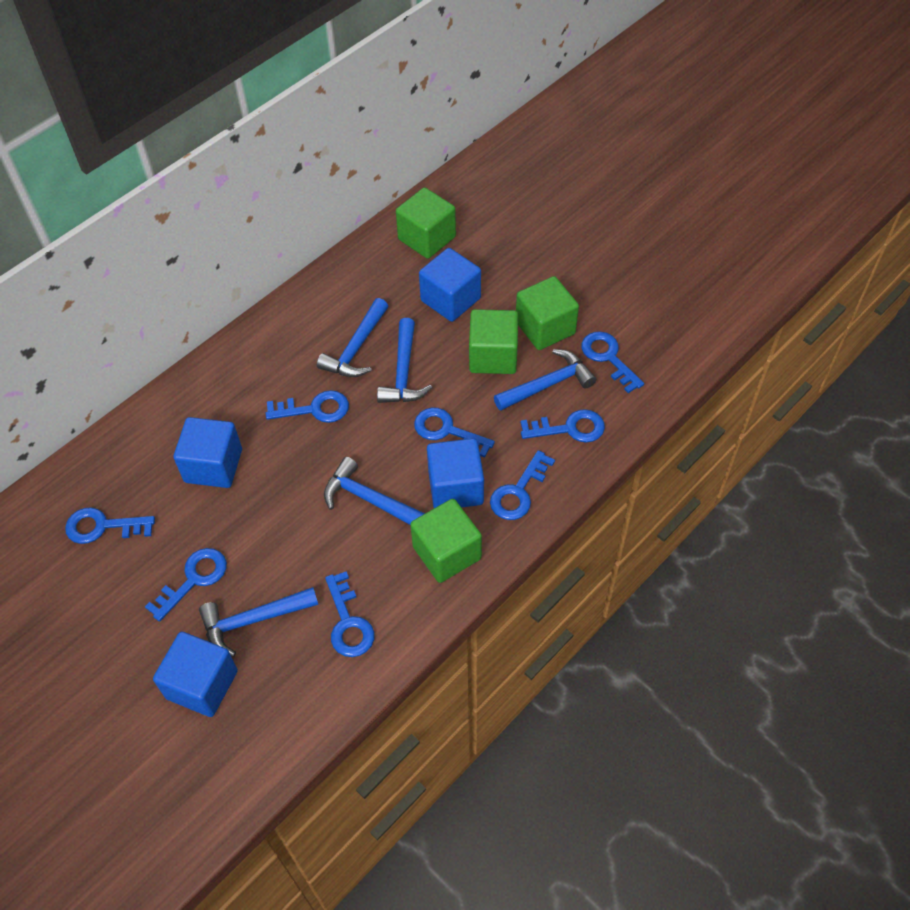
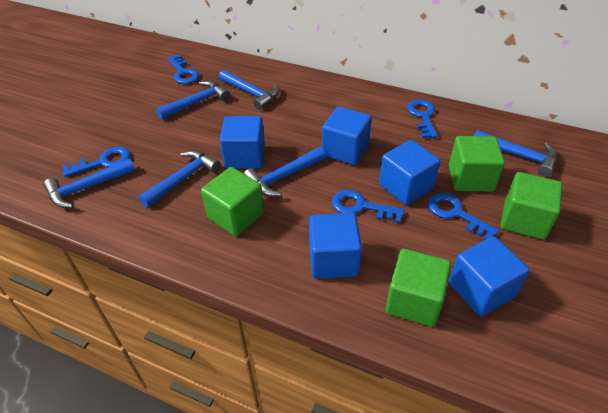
blue cube: 4 -> 5
blue hammer: 5 -> 6
blue key: 8 -> 5

